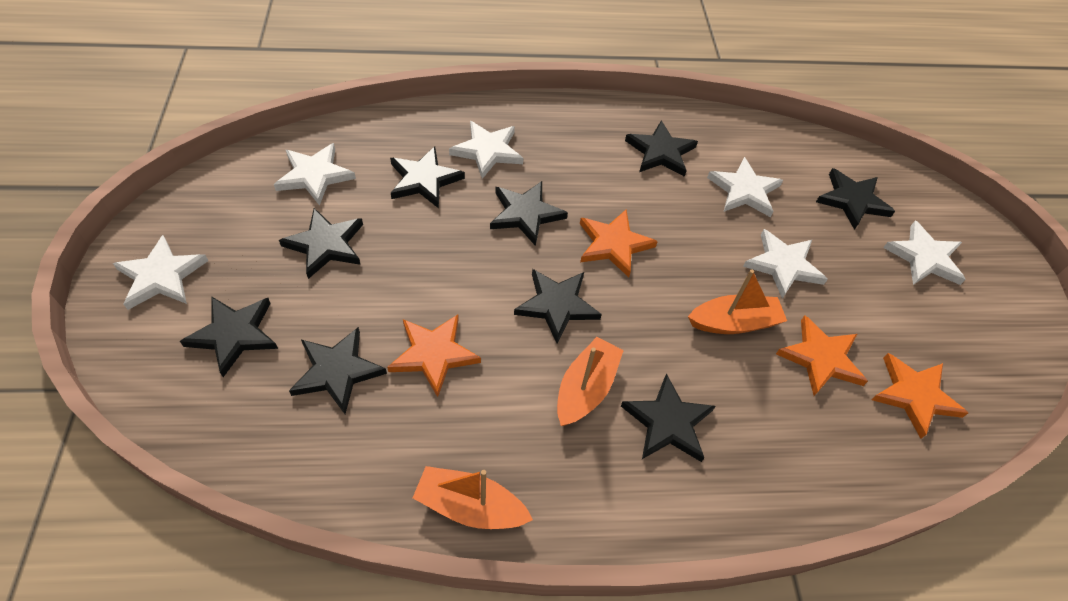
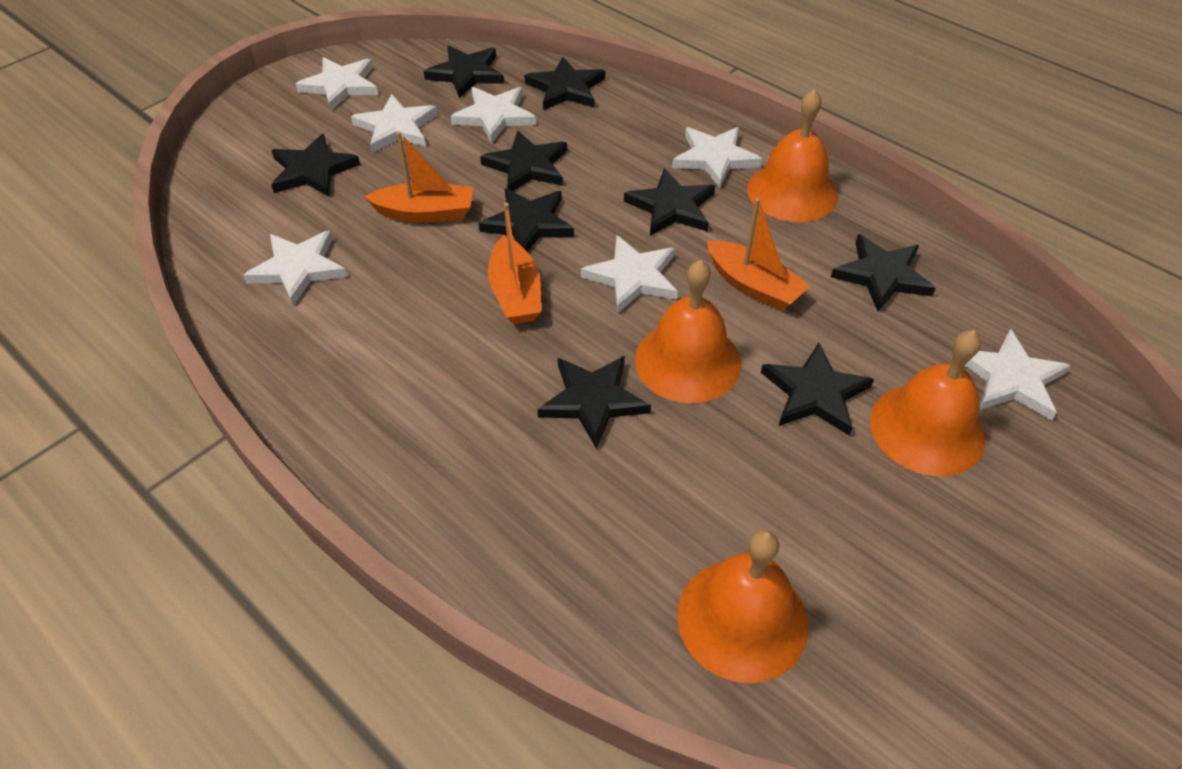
orange bell: 0 -> 4
orange star: 4 -> 0
white star: 6 -> 7

